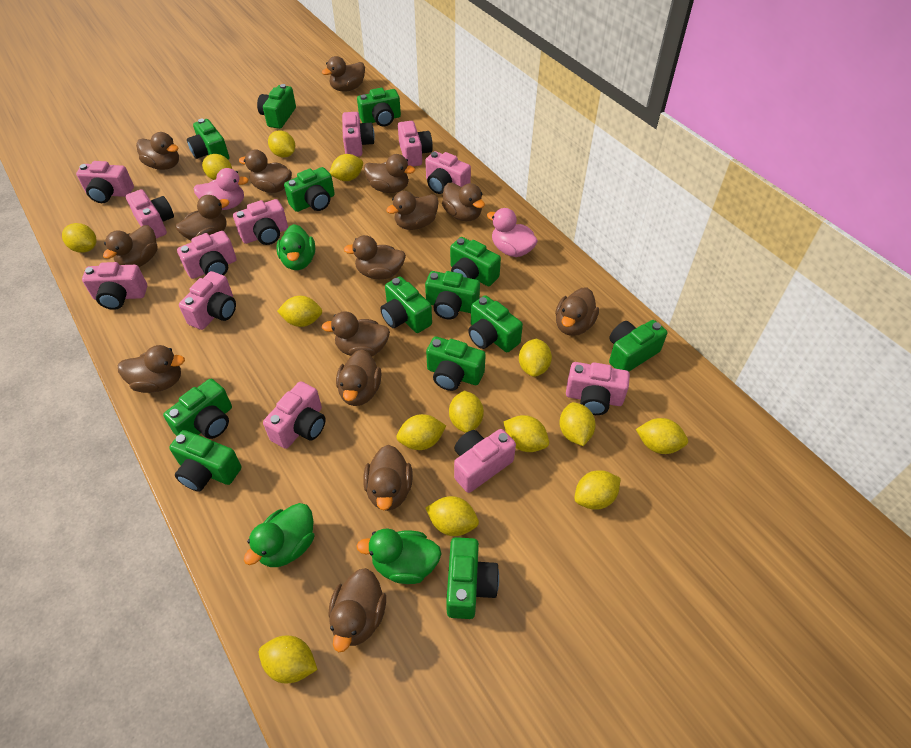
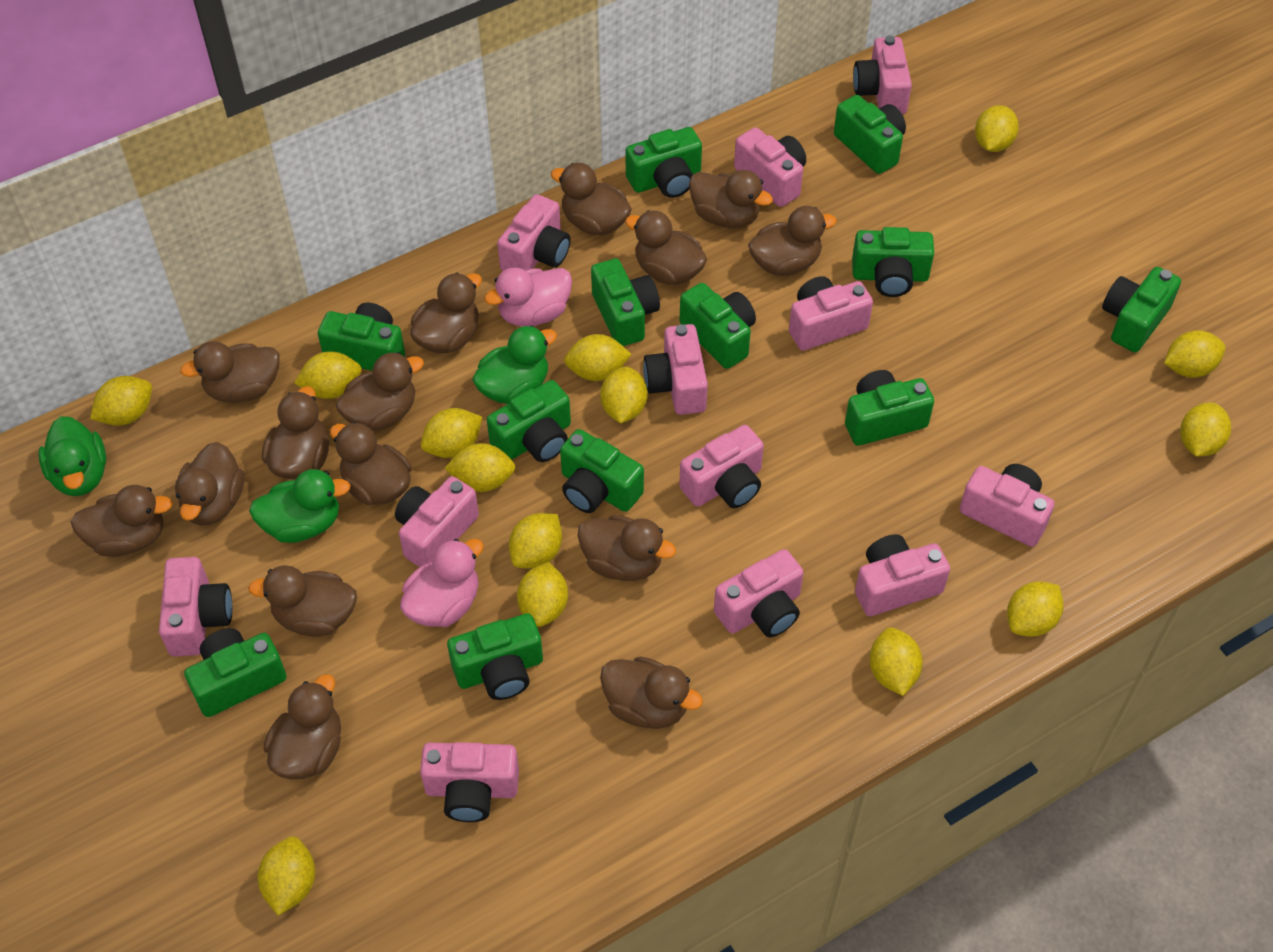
green camera: 13 -> 12

